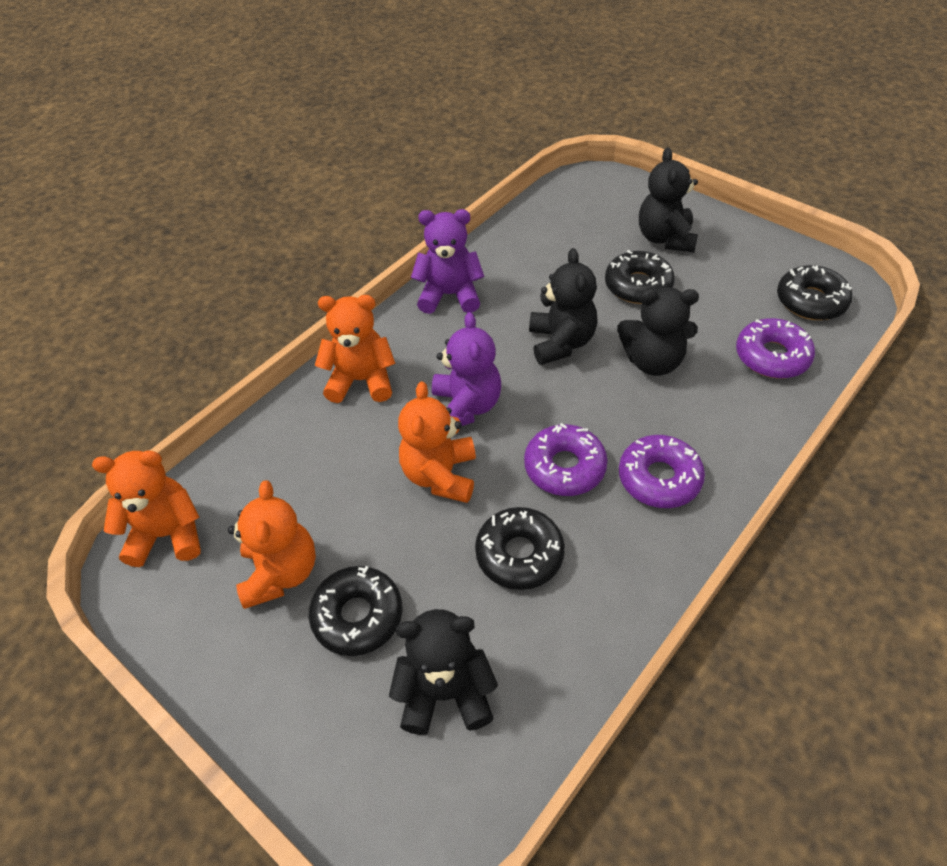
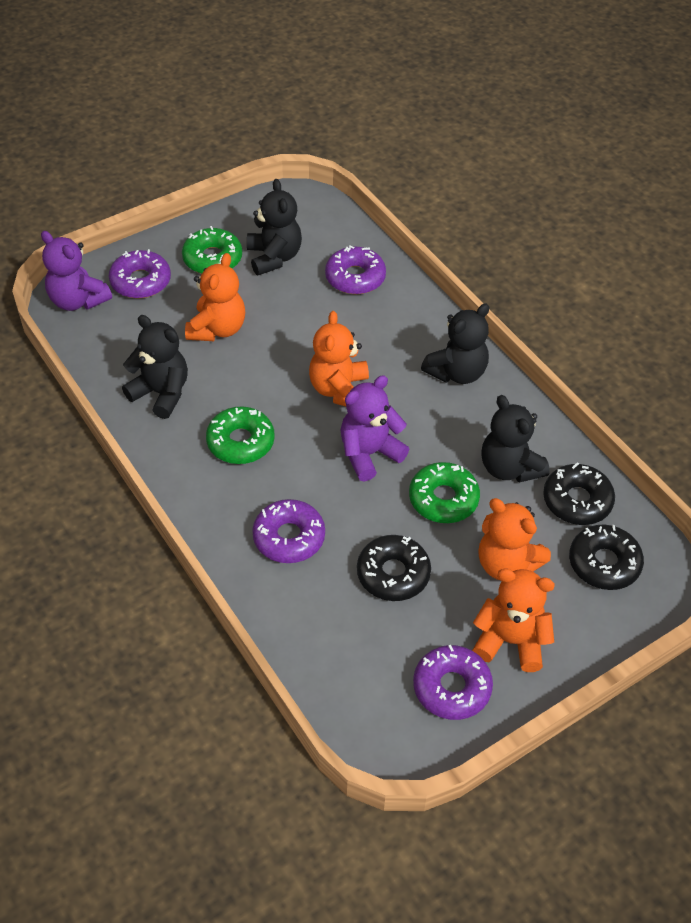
black donut: 4 -> 3
green donut: 0 -> 3
purple donut: 3 -> 4

